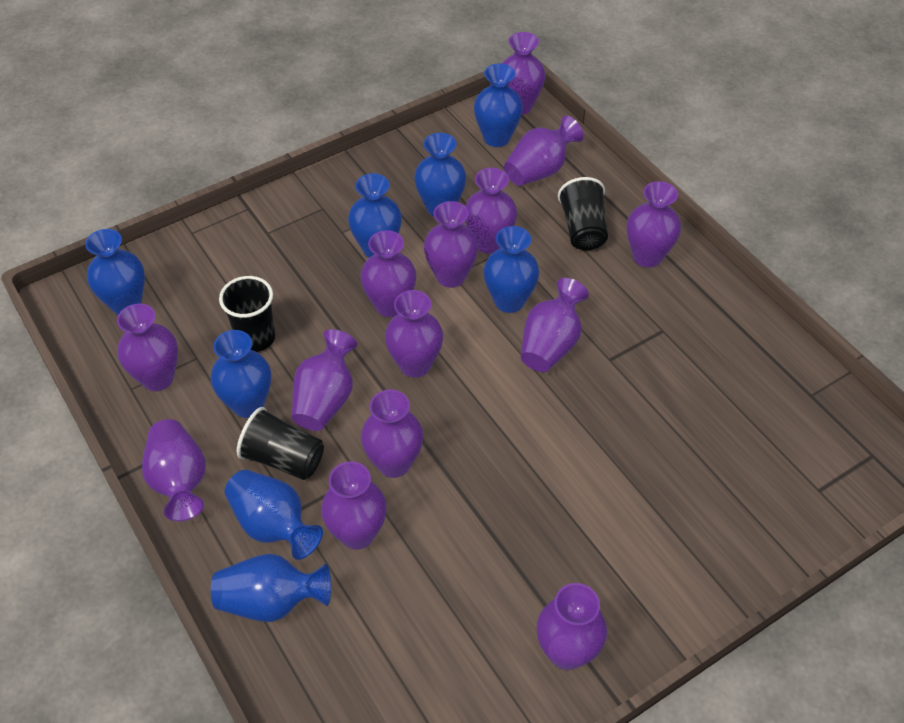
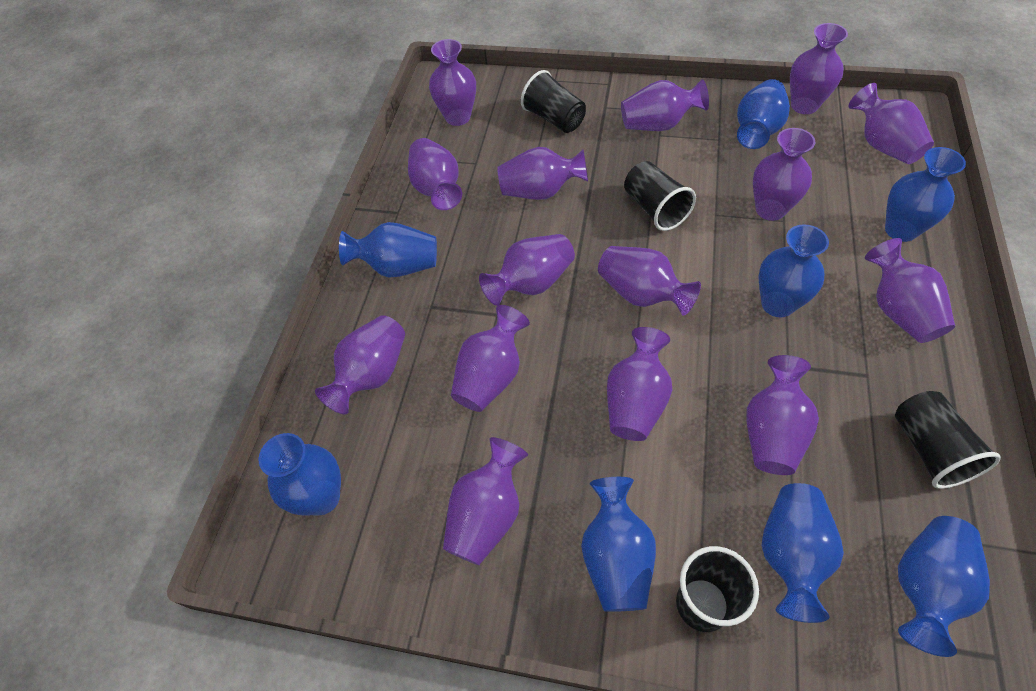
black cup: 3 -> 4
purple vase: 14 -> 15

